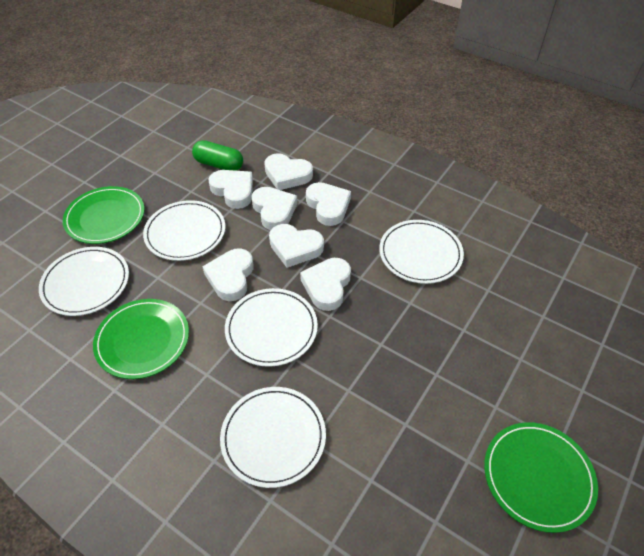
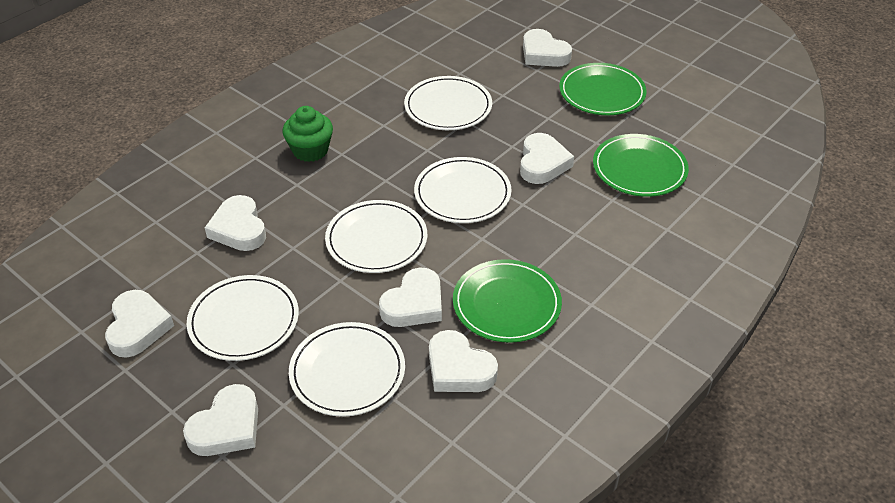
green capsule: 1 -> 0
green cupcake: 0 -> 1

